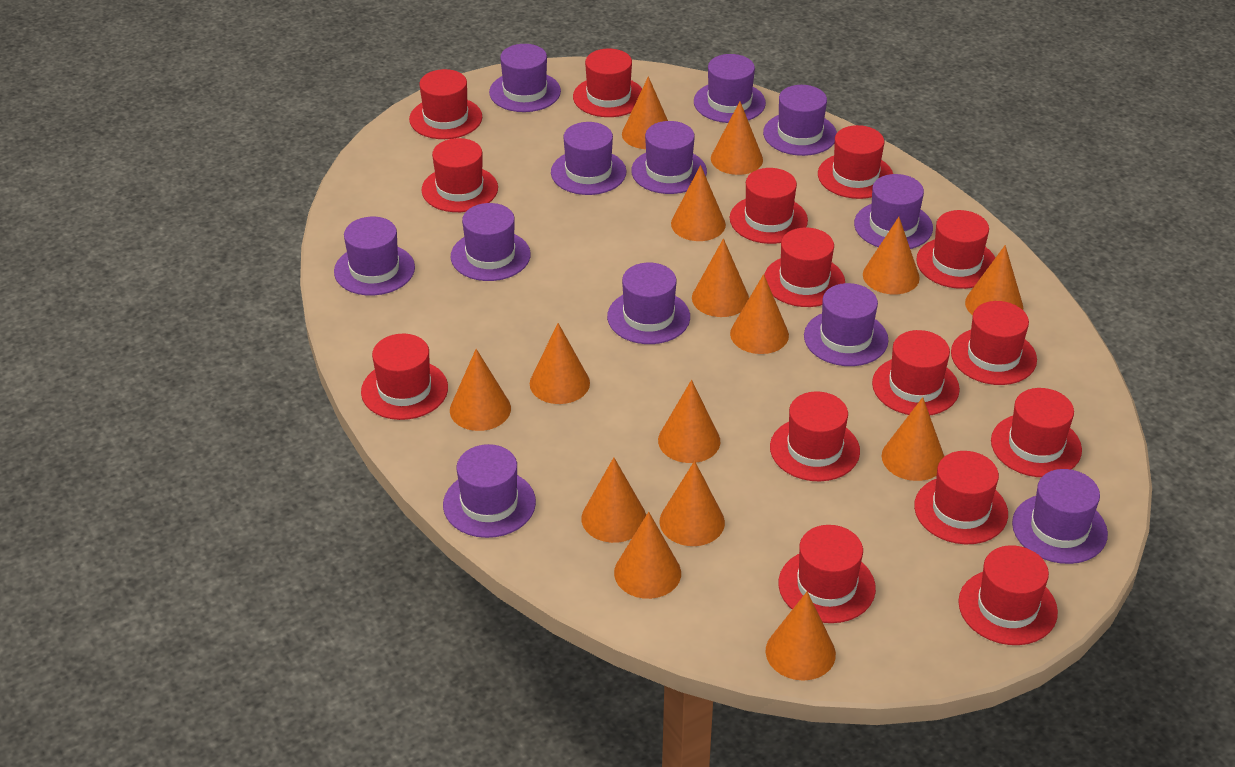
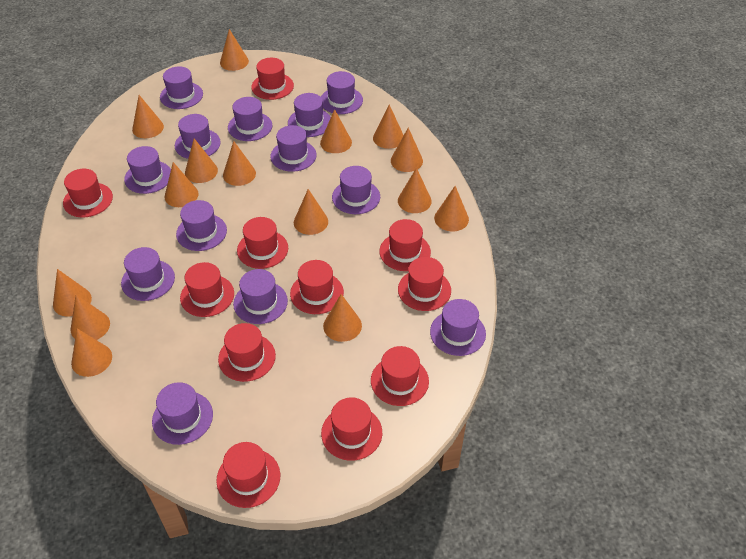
purple hat: 12 -> 13
red hat: 15 -> 11

